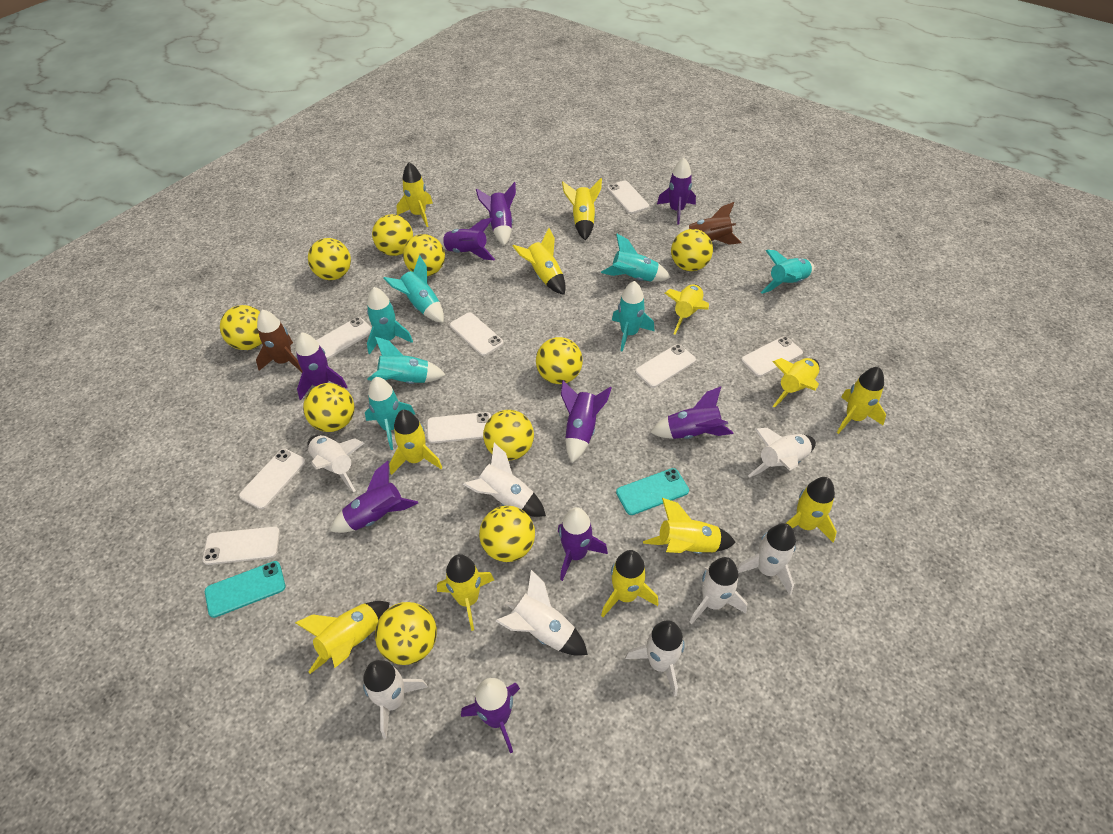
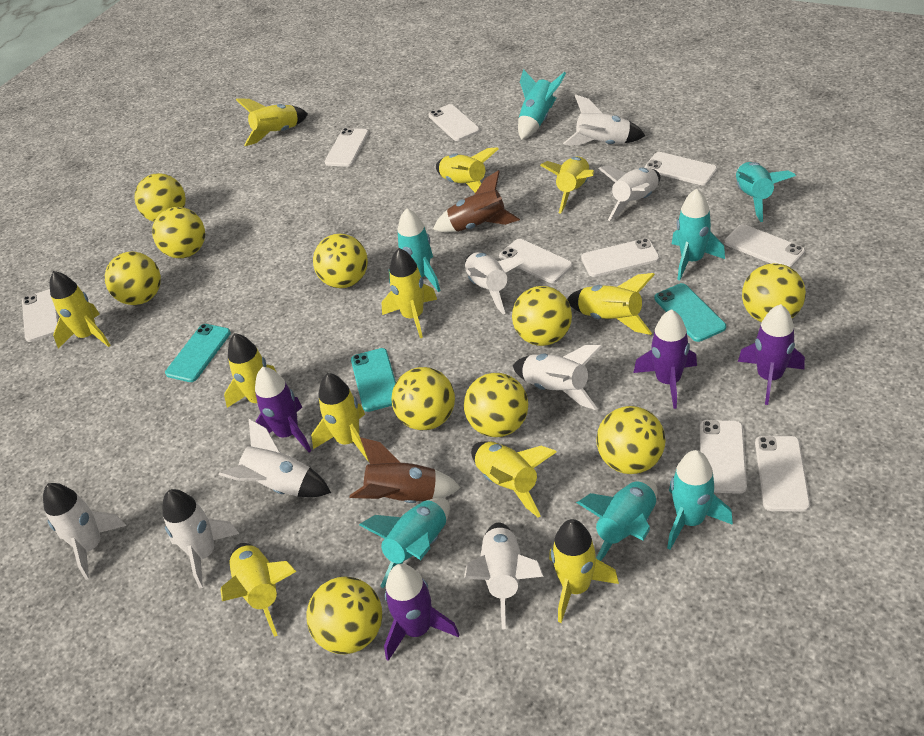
purple rocket: 9 -> 4
turquoise phone: 2 -> 3
white phone: 8 -> 9
yellow rocket: 12 -> 11

